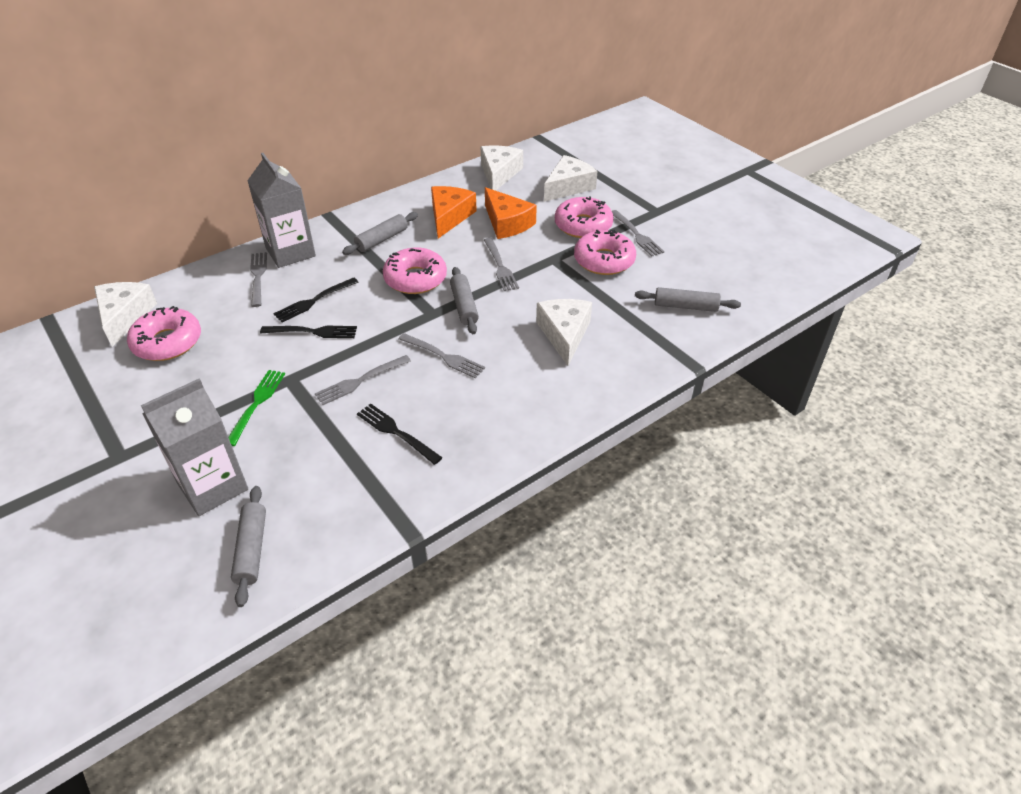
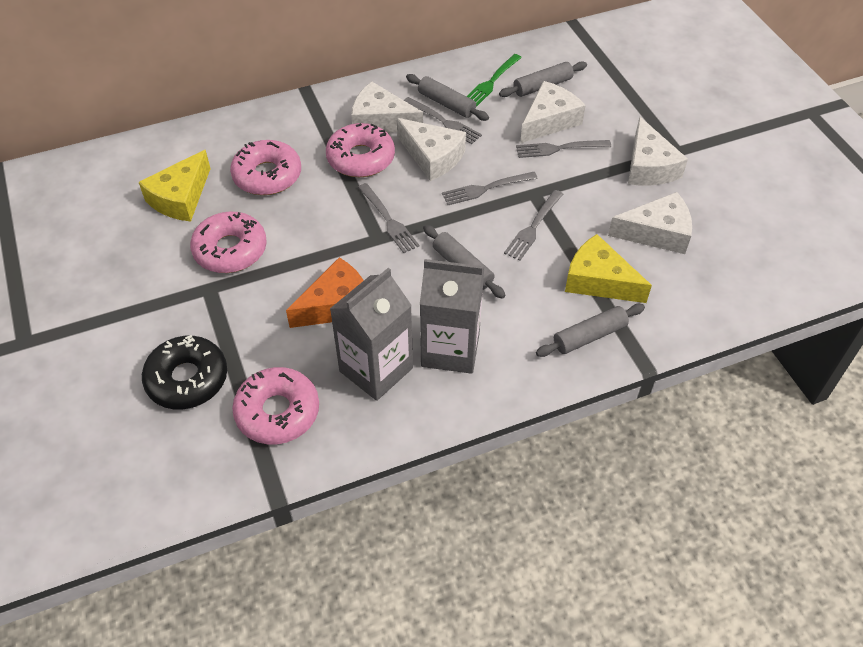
black donut: 0 -> 1
black fork: 3 -> 0
orange cheese: 2 -> 1
white cheese: 4 -> 5
yellow cheese: 0 -> 2

